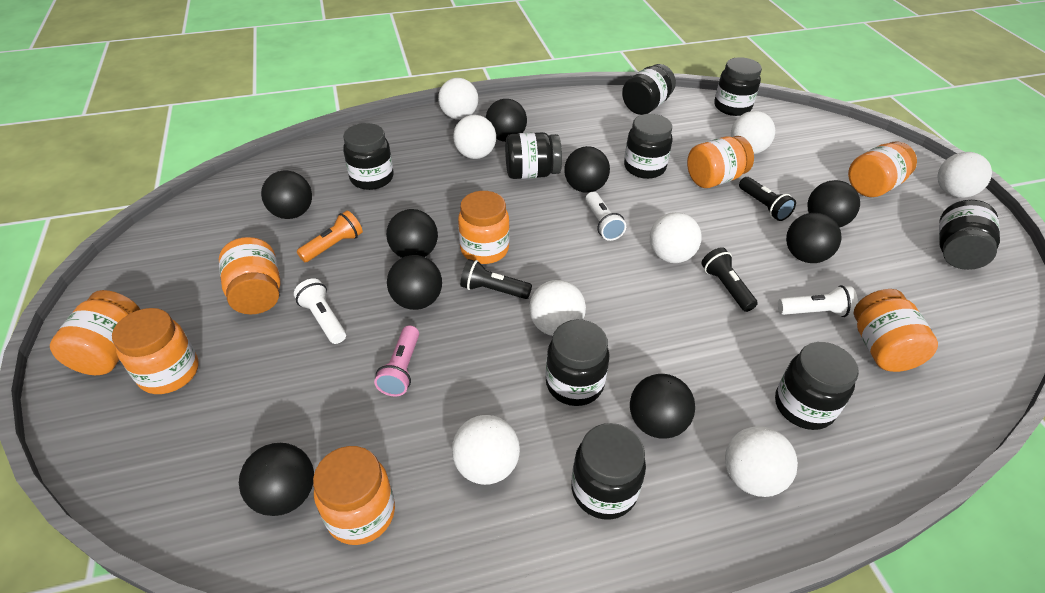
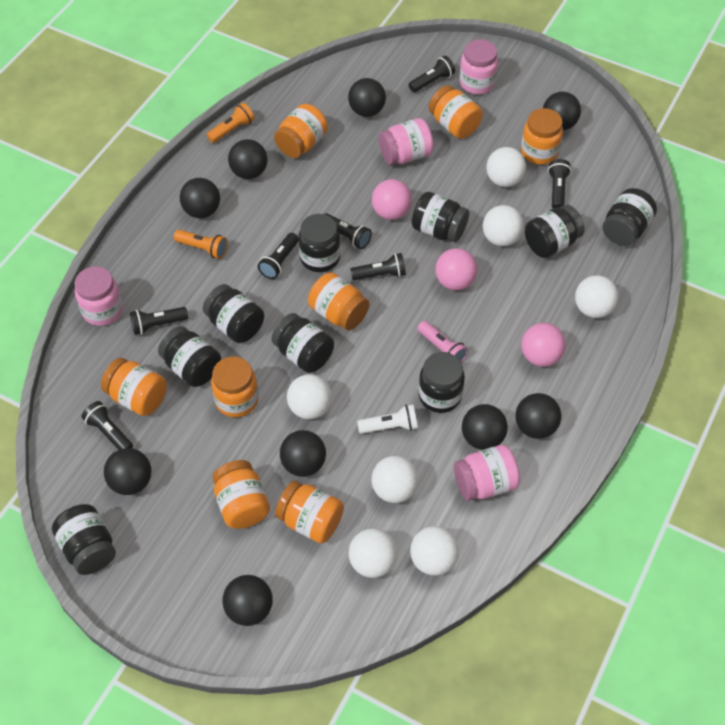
black flashlight: 3 -> 7
orange flashlight: 1 -> 2
pink ball: 0 -> 3
pink jar: 0 -> 4
white ball: 8 -> 7
white flashlight: 3 -> 1

